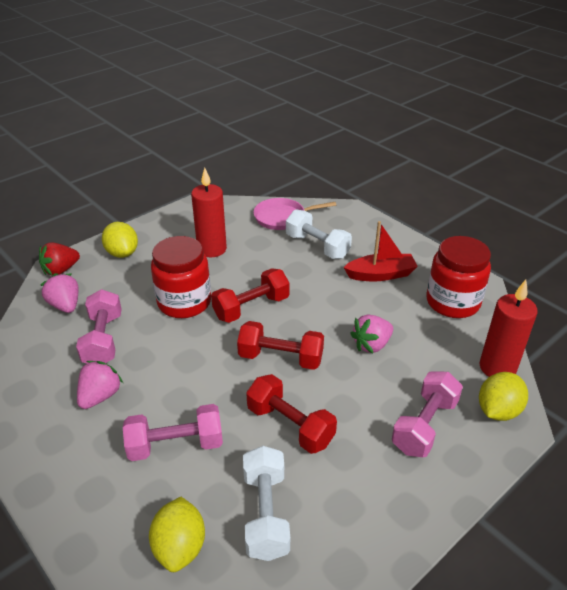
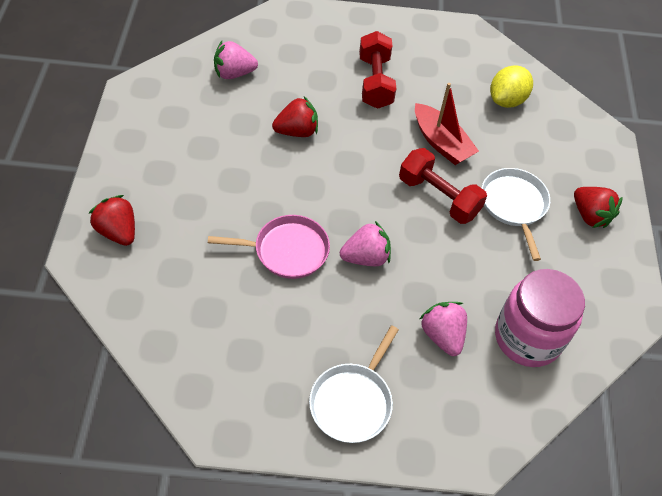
pink dumbbell: 3 -> 0
pink jar: 0 -> 1
red candle: 2 -> 0
red dumbbell: 3 -> 2
red jar: 2 -> 0
red strawberry: 1 -> 3
white dumbbell: 2 -> 0
white pan: 0 -> 2
yellow lemon: 3 -> 1

